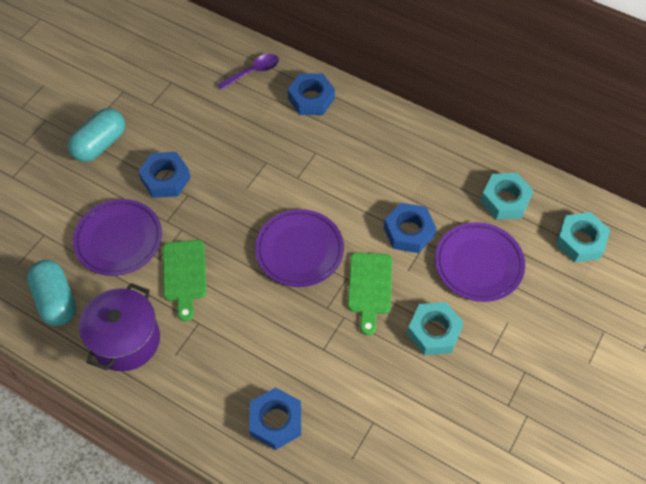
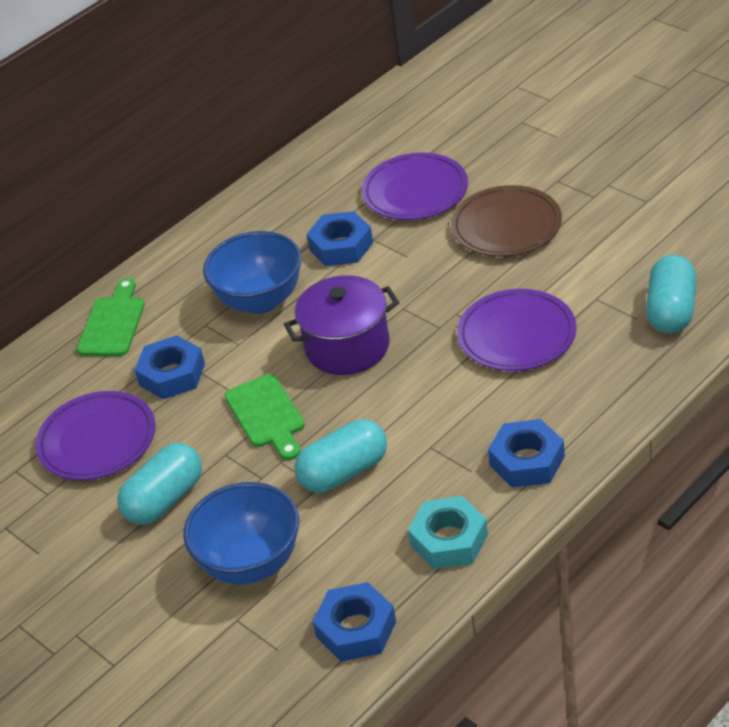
blue bowl: 0 -> 2
brown plate: 0 -> 1
purple spoon: 1 -> 0
turquoise capsule: 2 -> 3
turquoise nut: 3 -> 1

